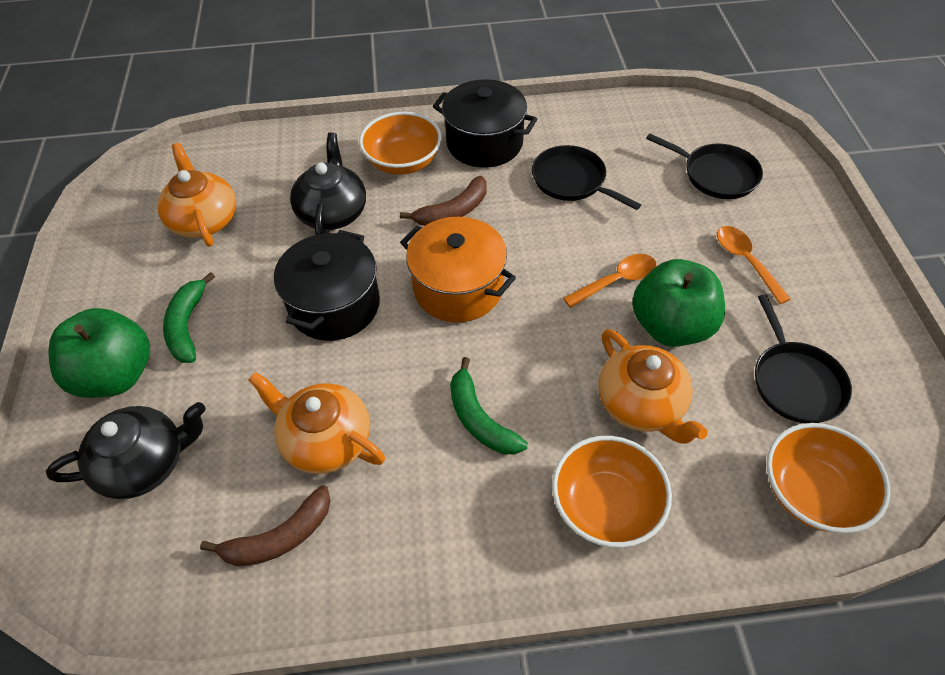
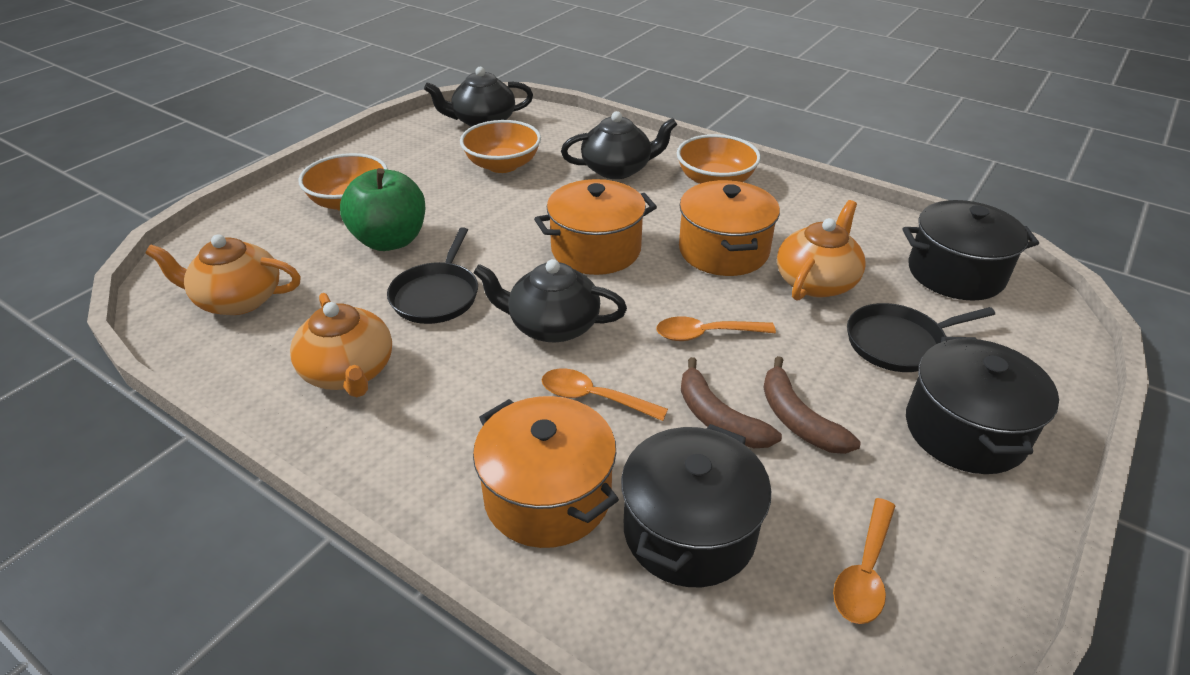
black pan: 3 -> 2
black pot: 2 -> 3
black teapot: 2 -> 3
green apple: 2 -> 1
green banana: 2 -> 0
orange pot: 1 -> 3
orange spoon: 2 -> 3

